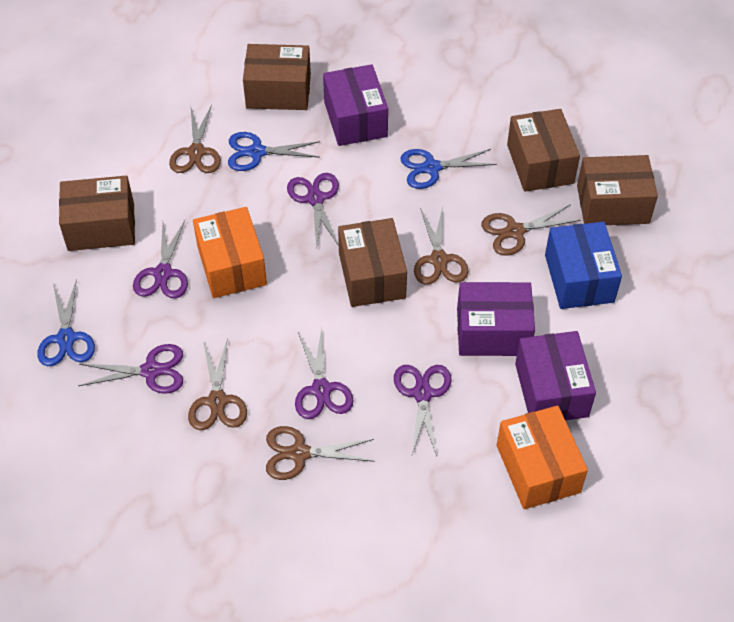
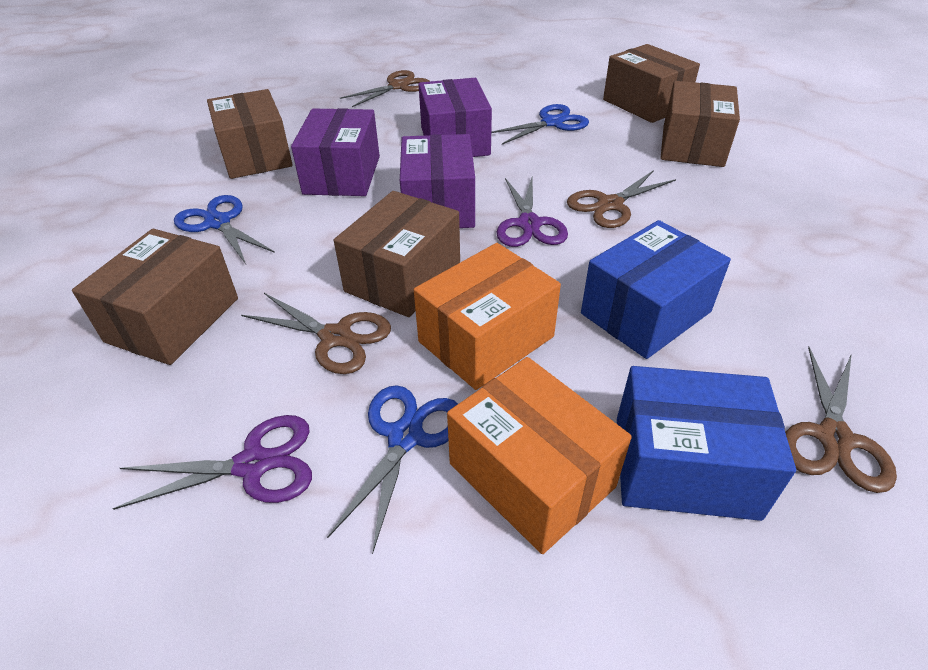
blue box: 1 -> 2
brown scissors: 5 -> 4
purple scissors: 5 -> 2

